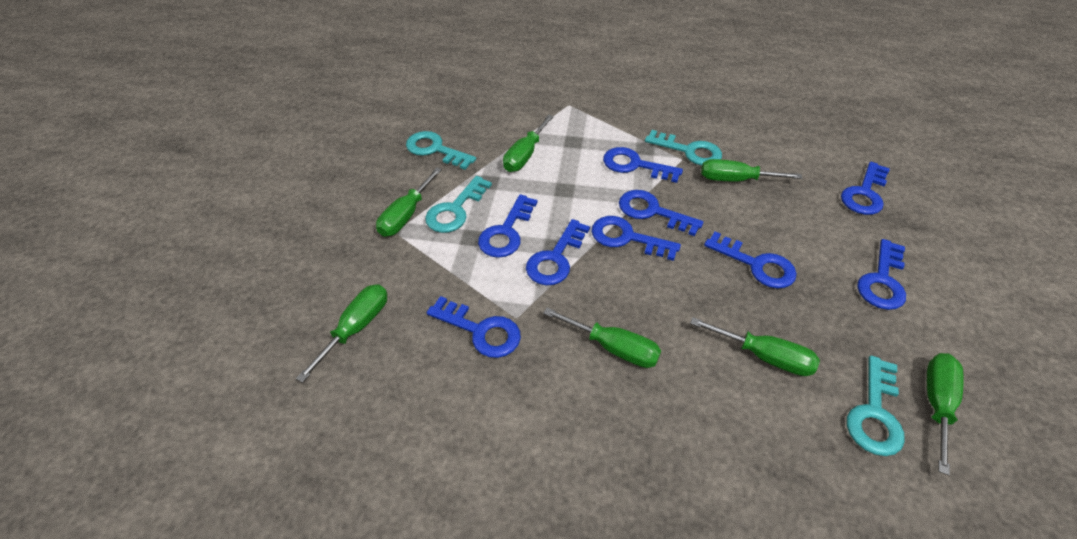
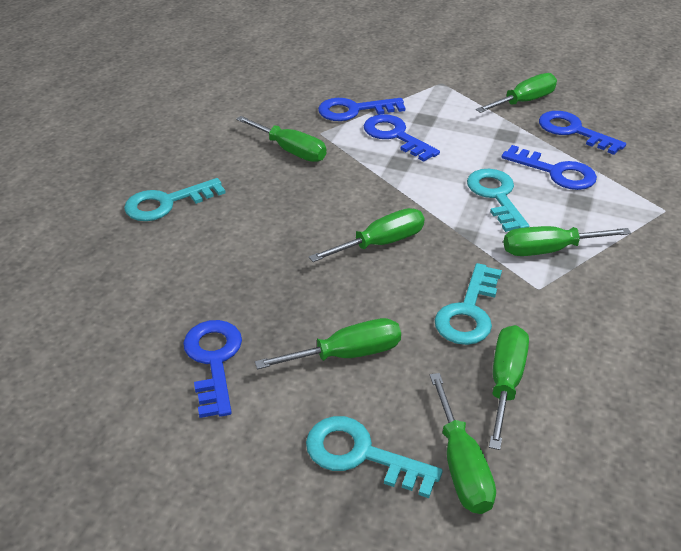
blue key: 9 -> 5

